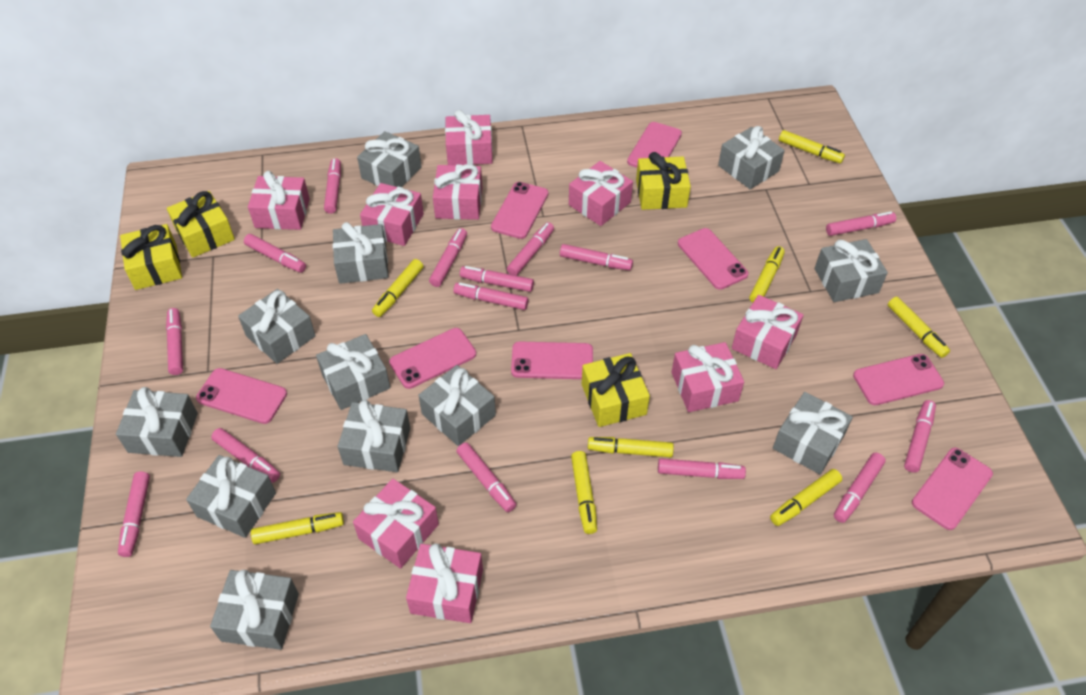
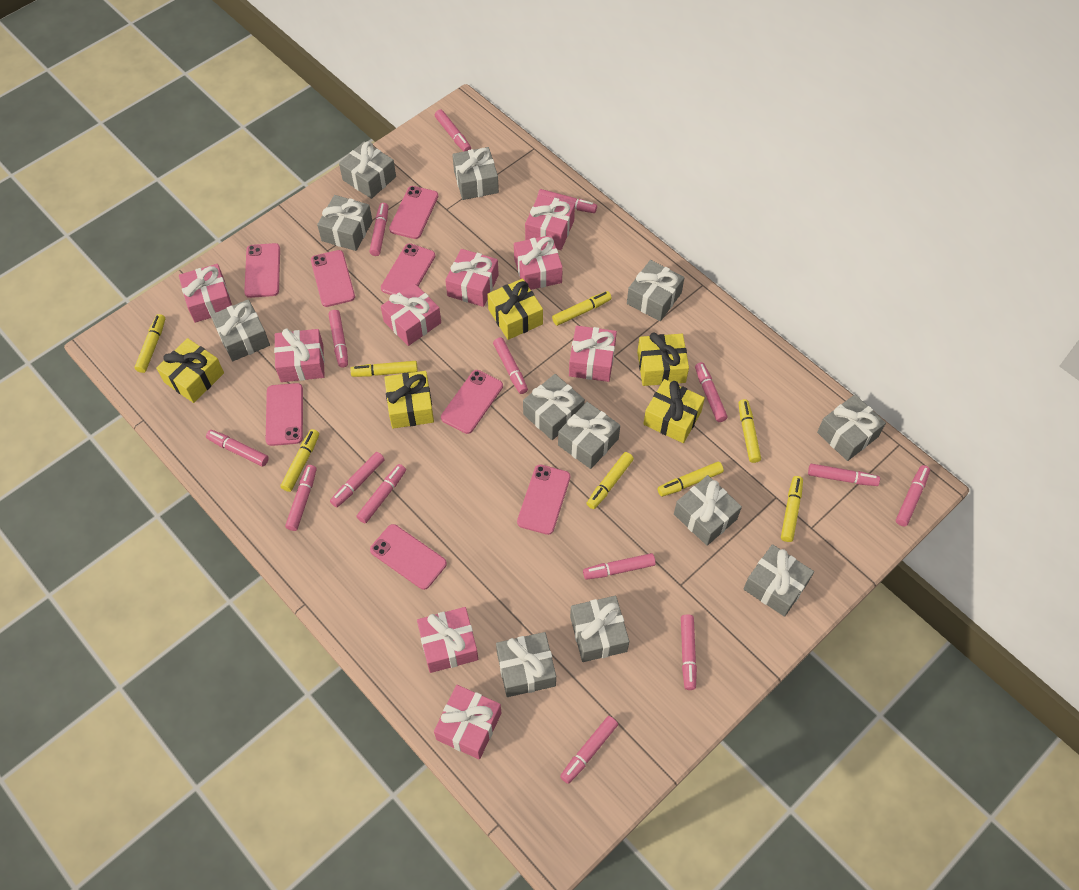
yellow gift: 4 -> 5

